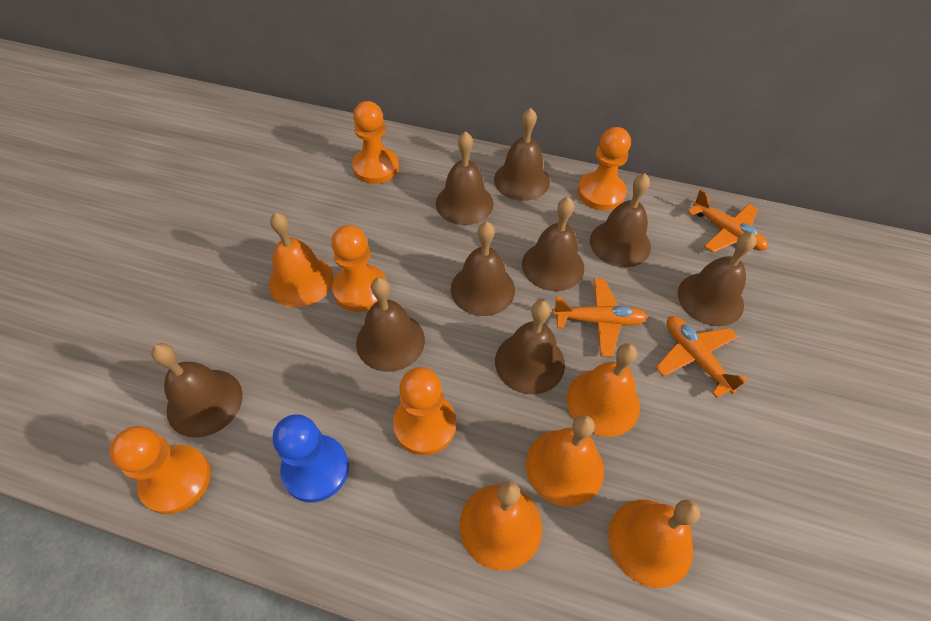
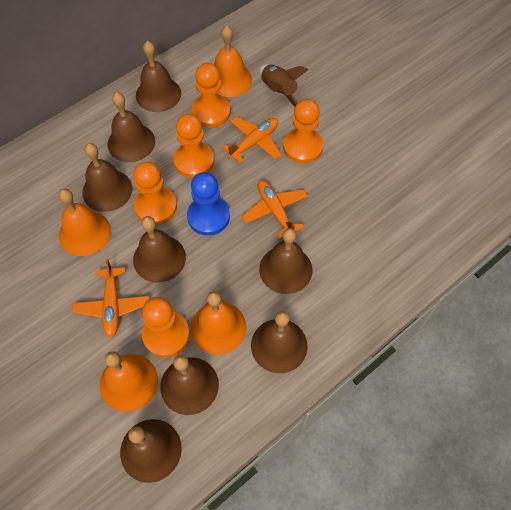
brown bell: 9 -> 8
brown rocket: 0 -> 1
orange bell: 5 -> 4

